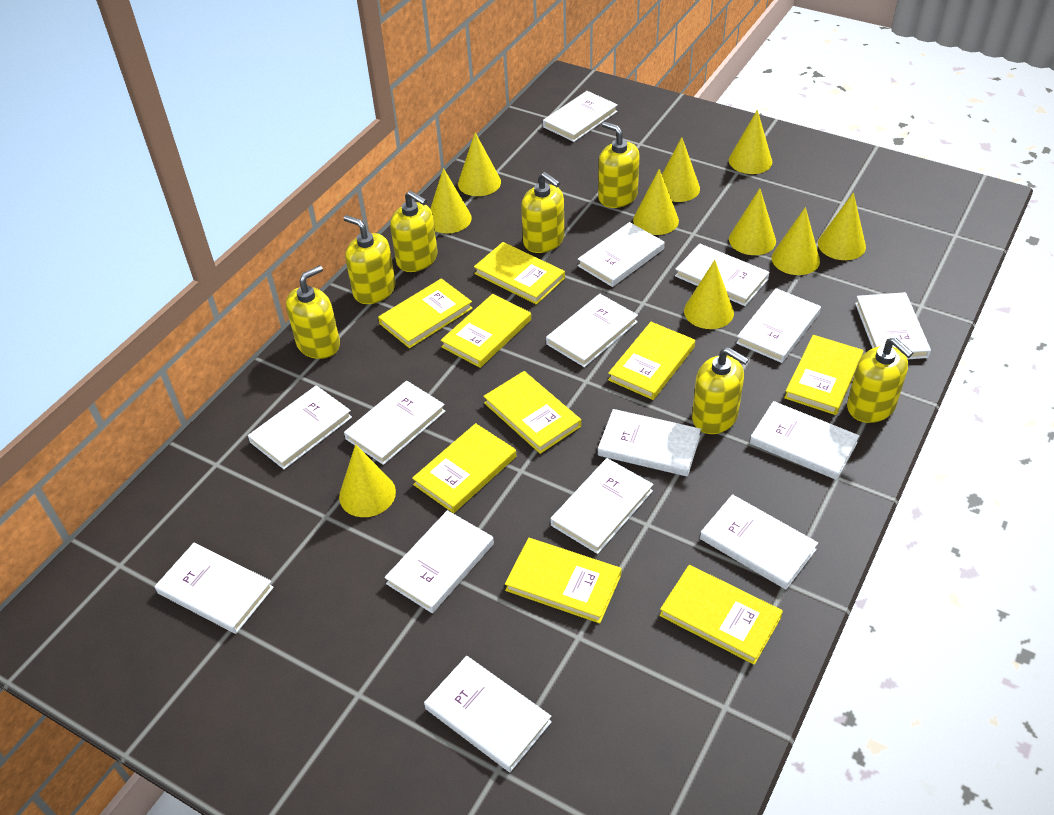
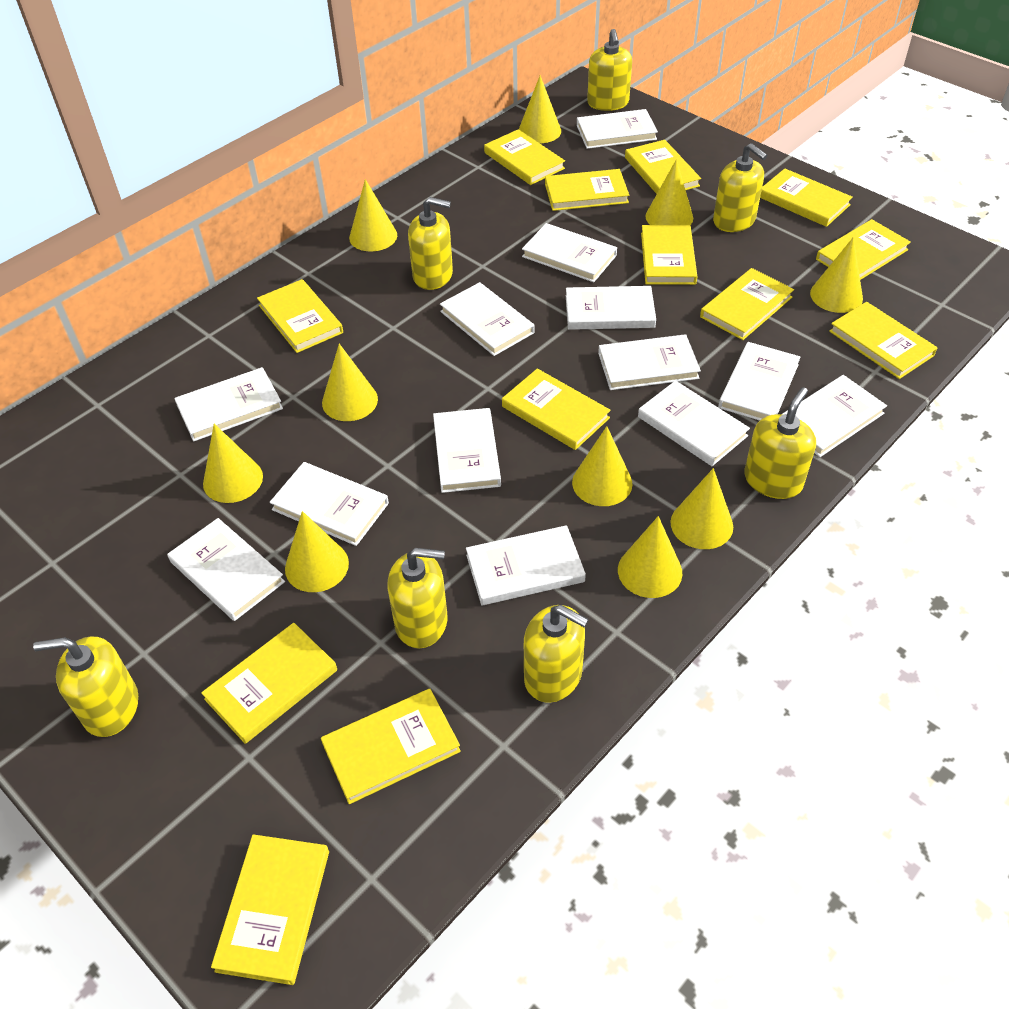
white book: 15 -> 13
yellow book: 9 -> 13

